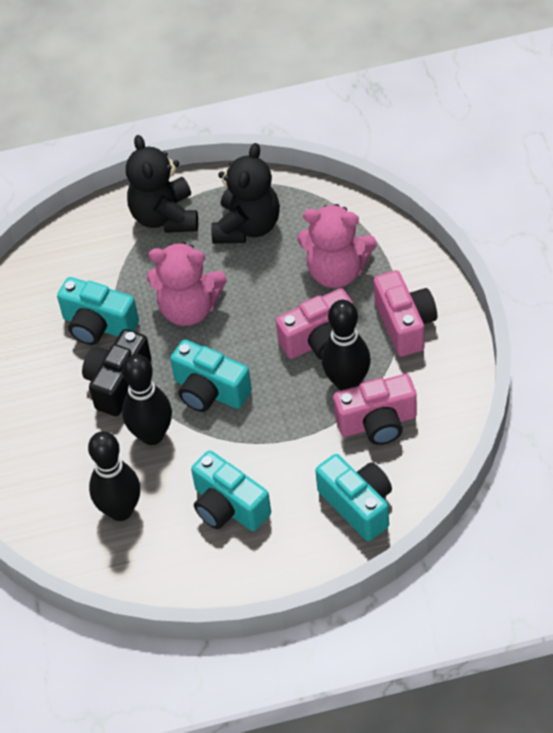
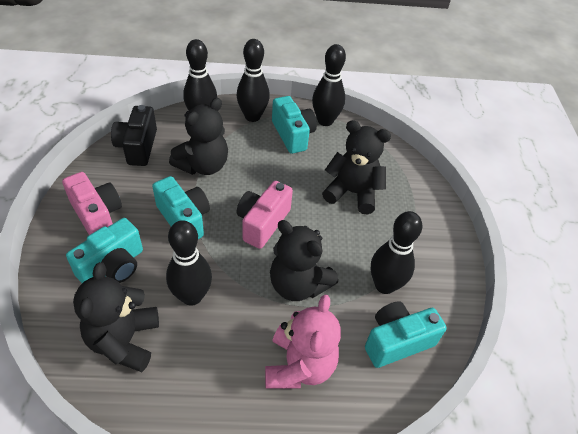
black bowling pin: 3 -> 5
black teddy bear: 2 -> 4
pink camera: 3 -> 2
pink teddy bear: 2 -> 1

